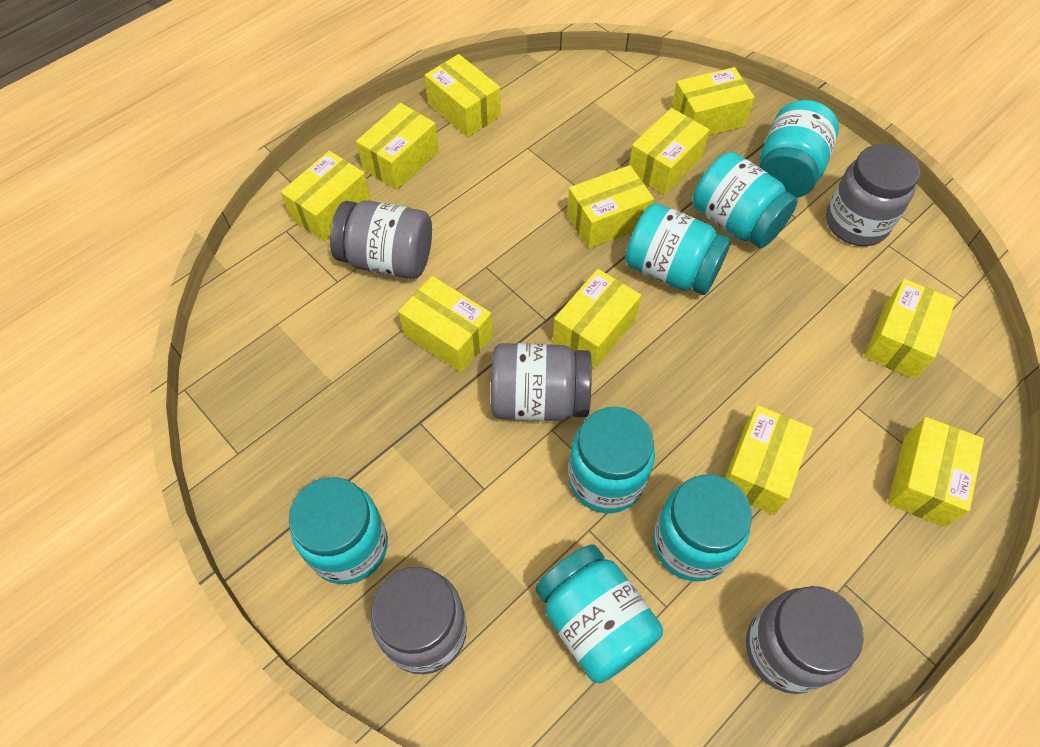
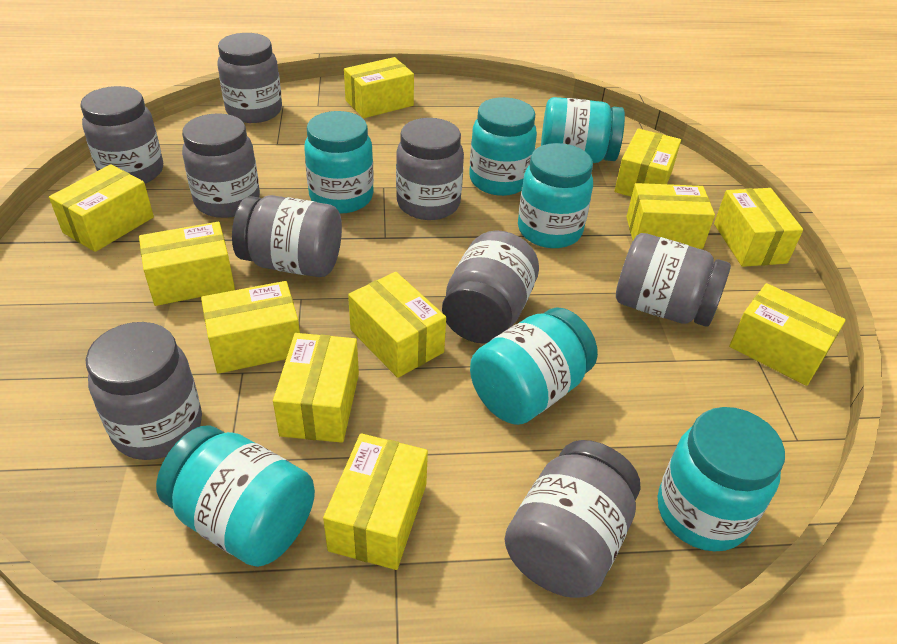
grey jar: 5 -> 9

